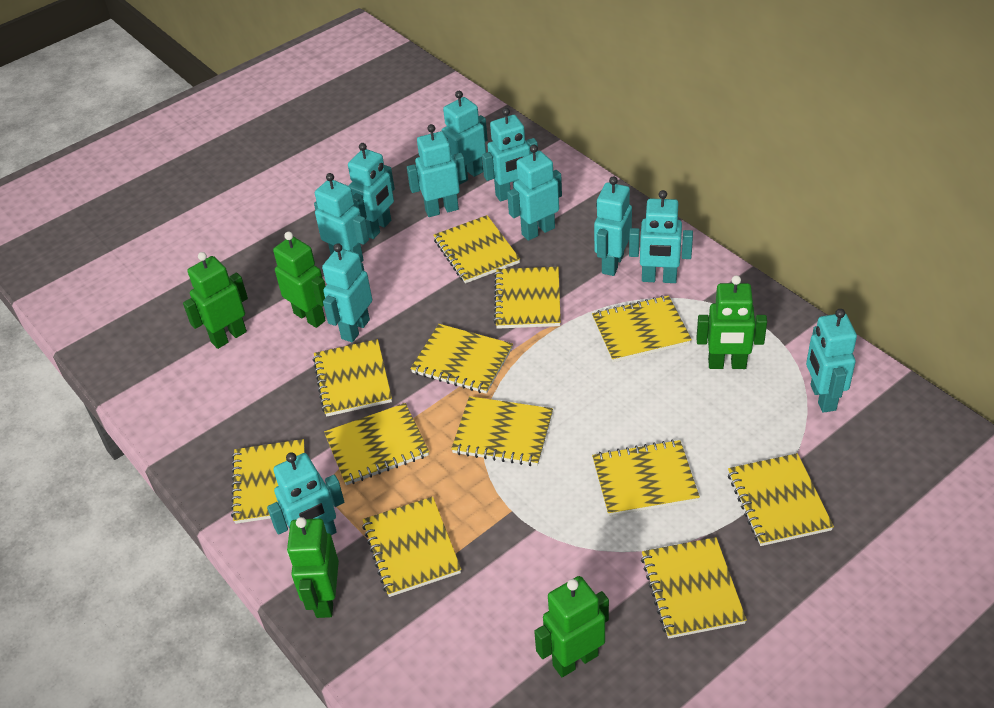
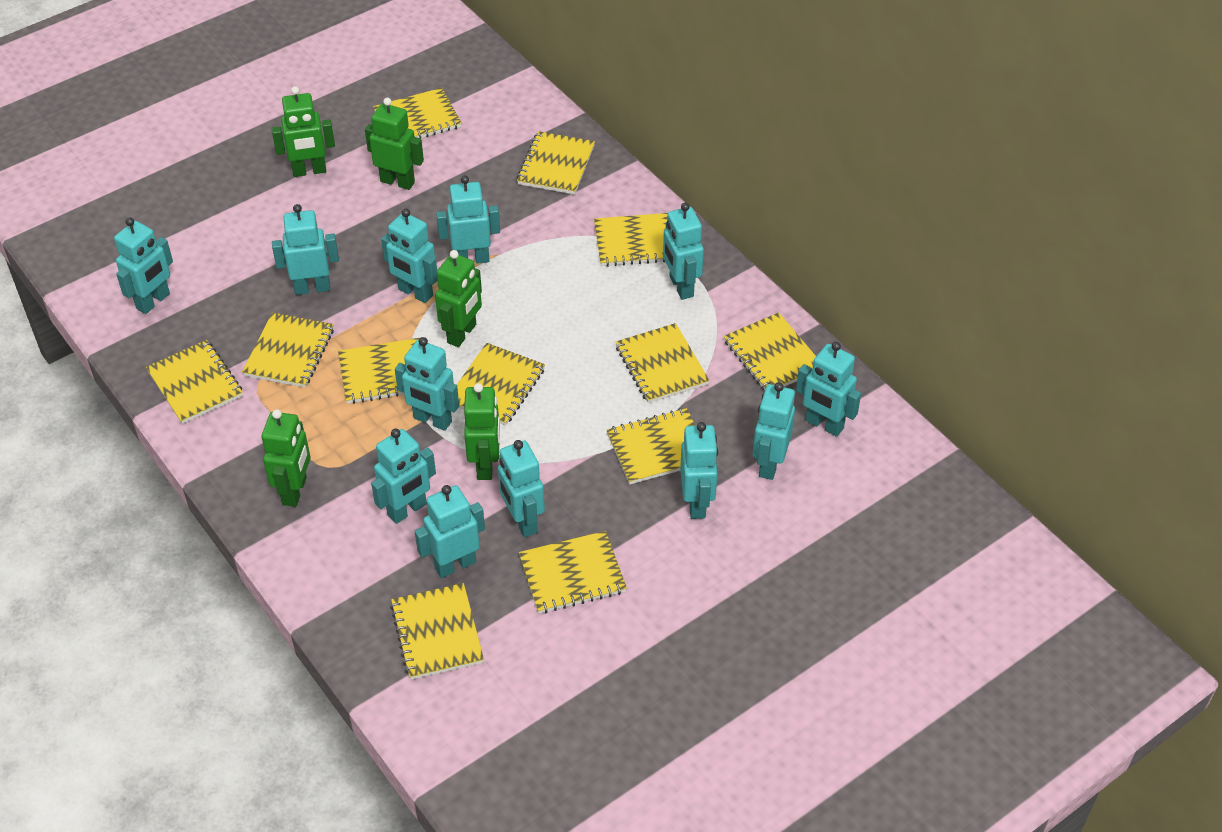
turquoise robot: 11 -> 12

